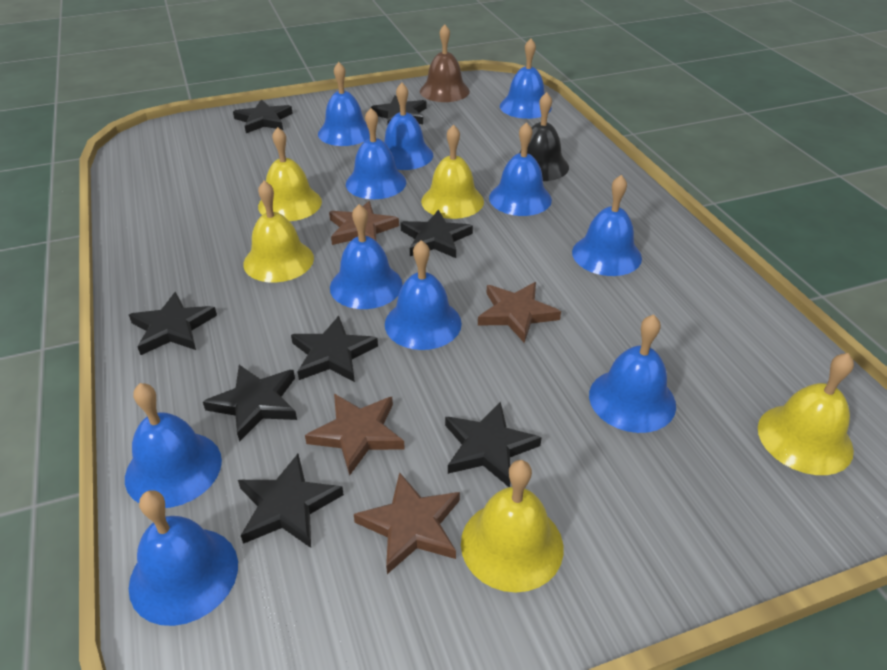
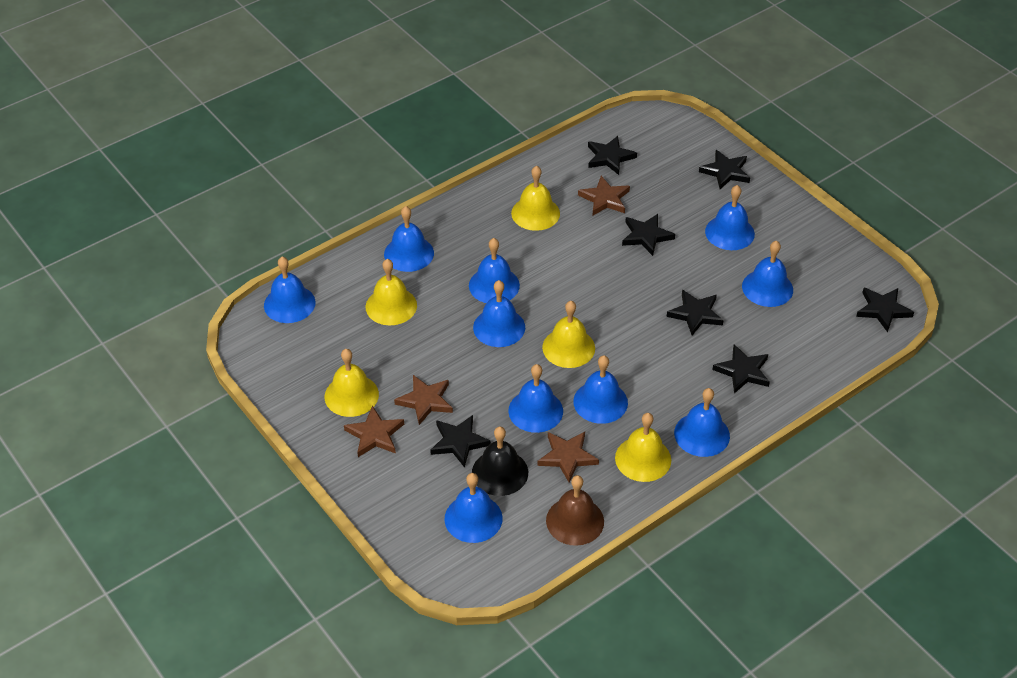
black star: 8 -> 7
blue bell: 11 -> 10

